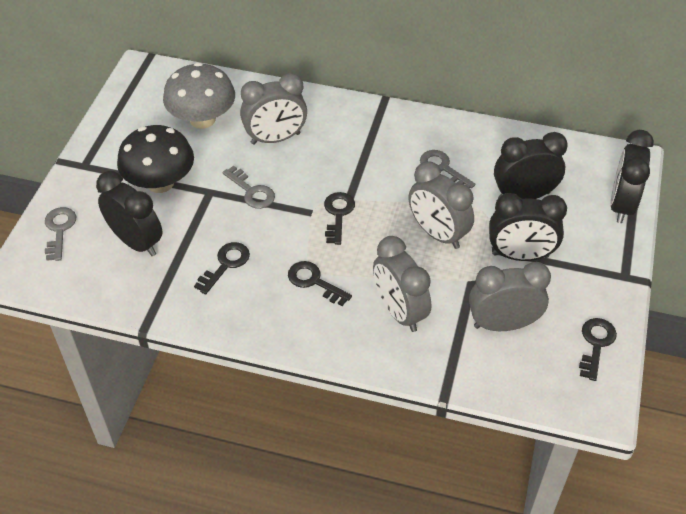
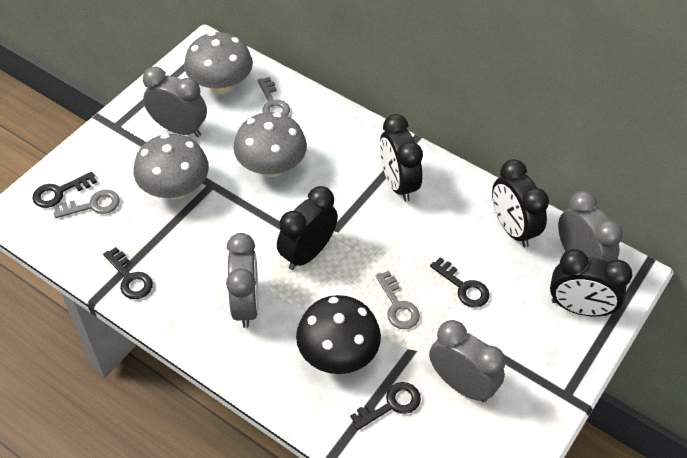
grey mushroom: 1 -> 3

